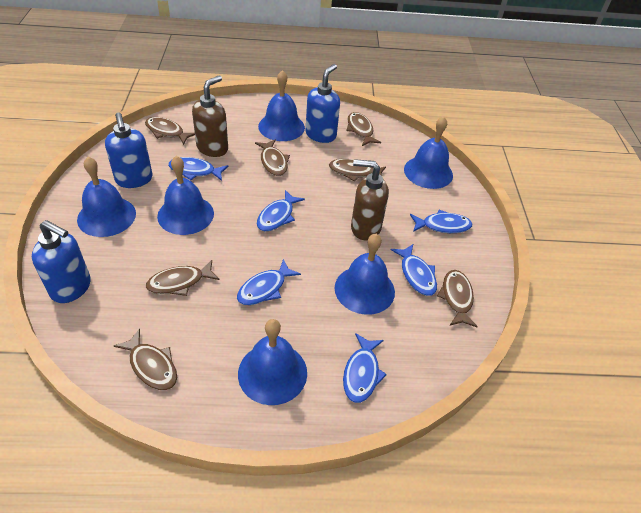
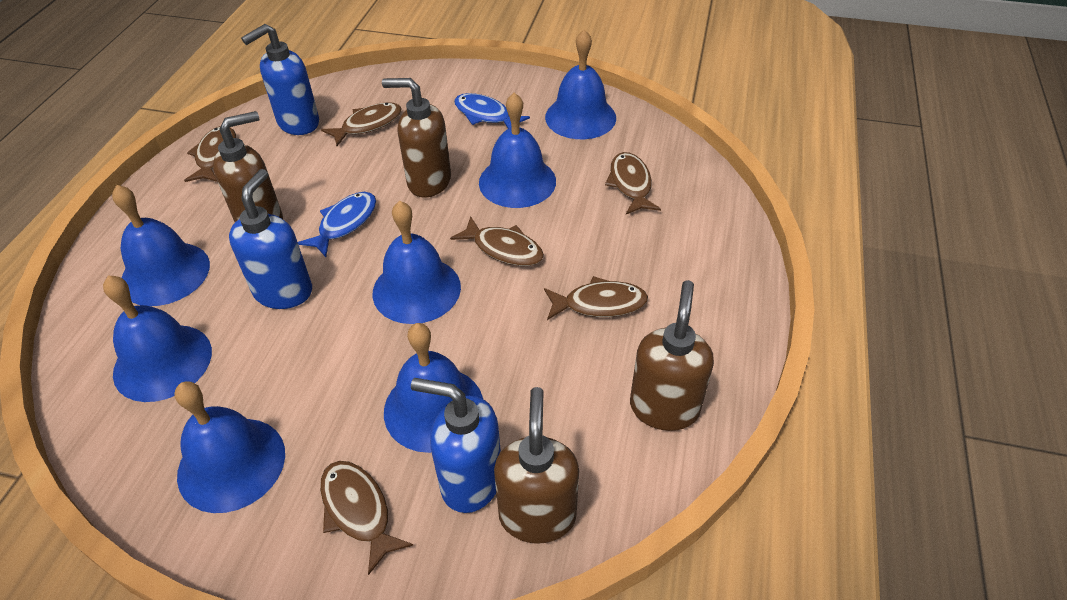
blue bell: 6 -> 7
blue fish: 6 -> 2
brown fish: 7 -> 6
brown soap dispenser: 2 -> 4

